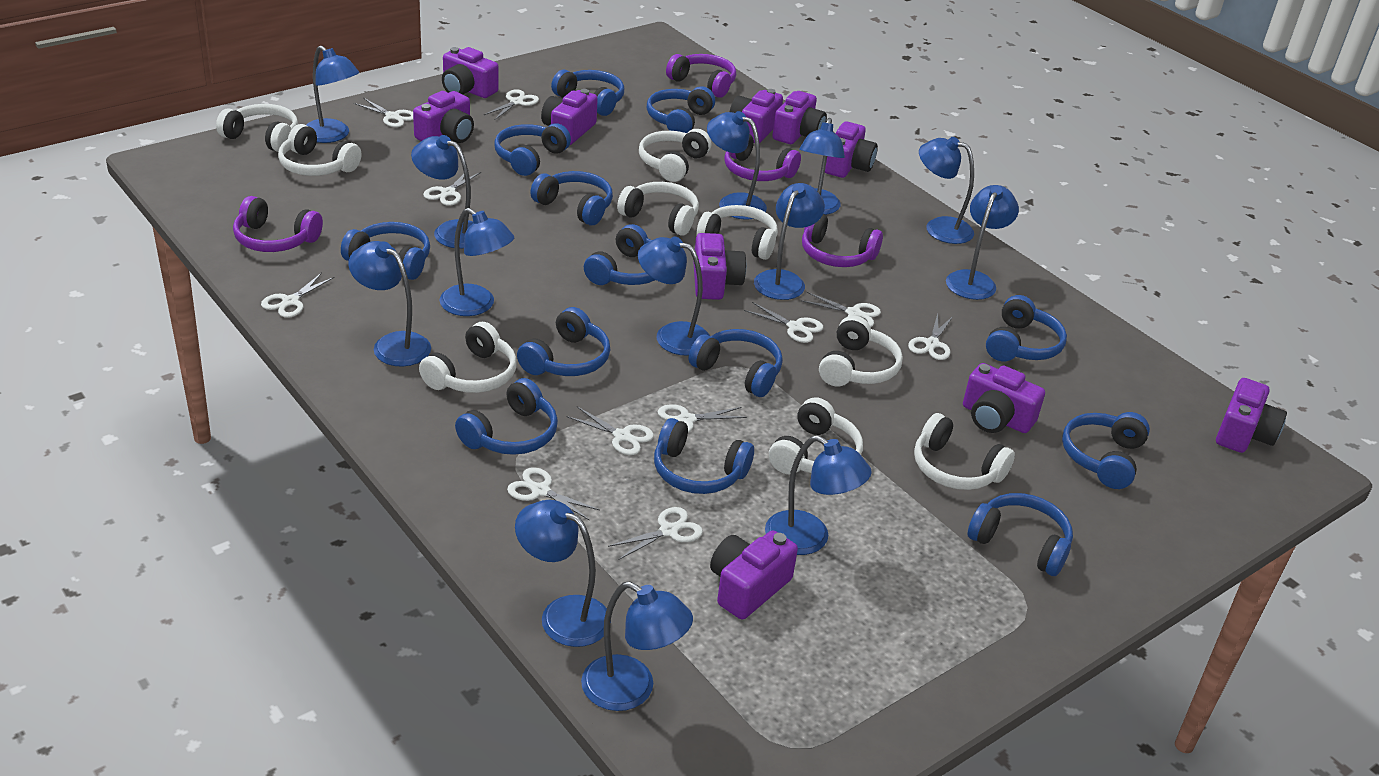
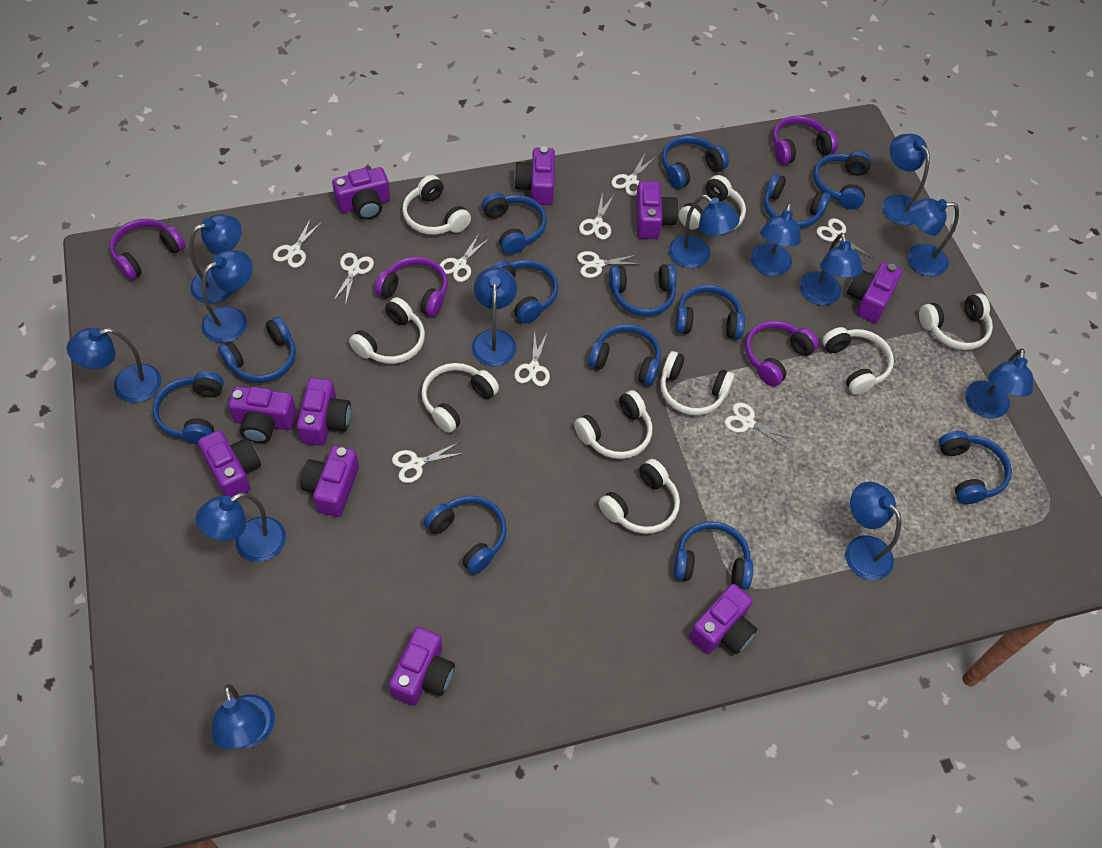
white scissors: 11 -> 10

